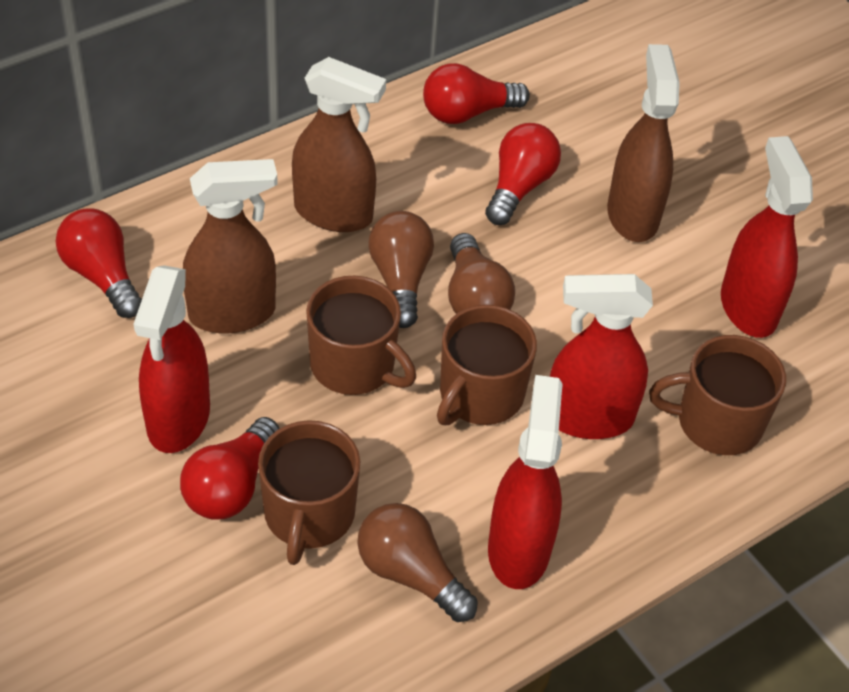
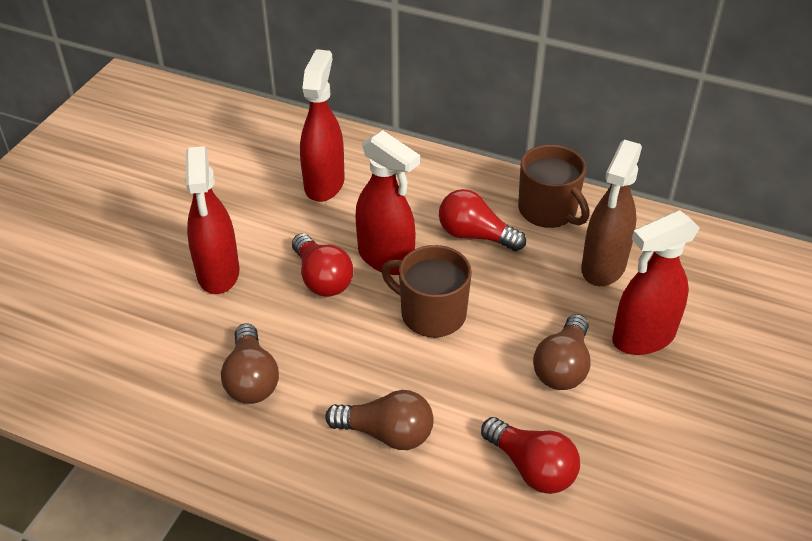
brown mug: 4 -> 2
brown spray bottle: 3 -> 1
red light bulb: 4 -> 3

